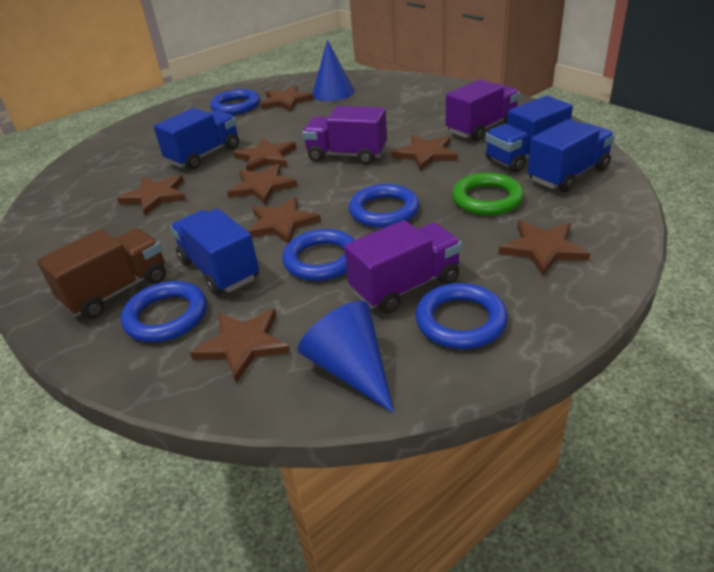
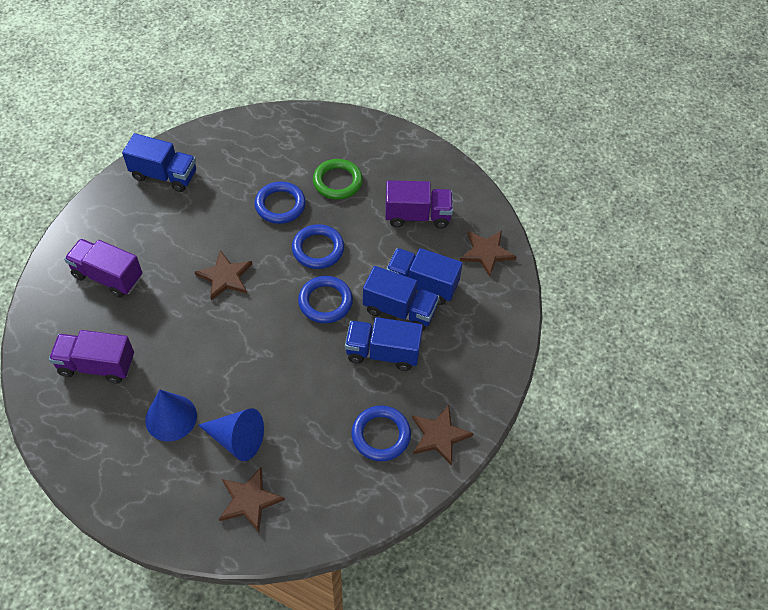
blue ring: 5 -> 4
brown star: 8 -> 4
brown truck: 1 -> 0

